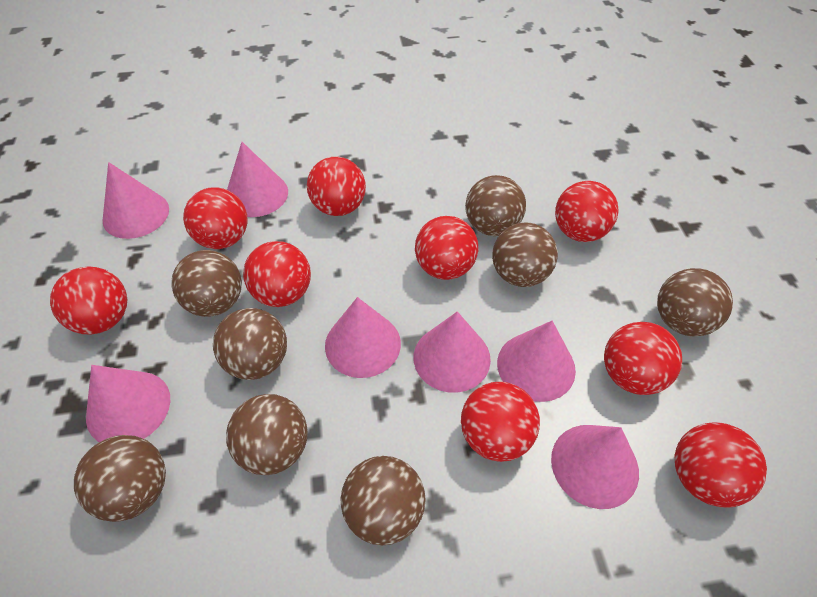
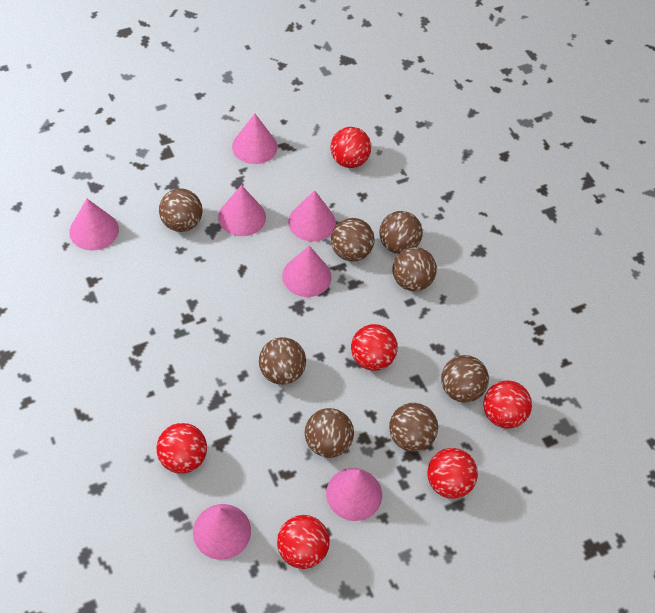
red ball: 9 -> 6

